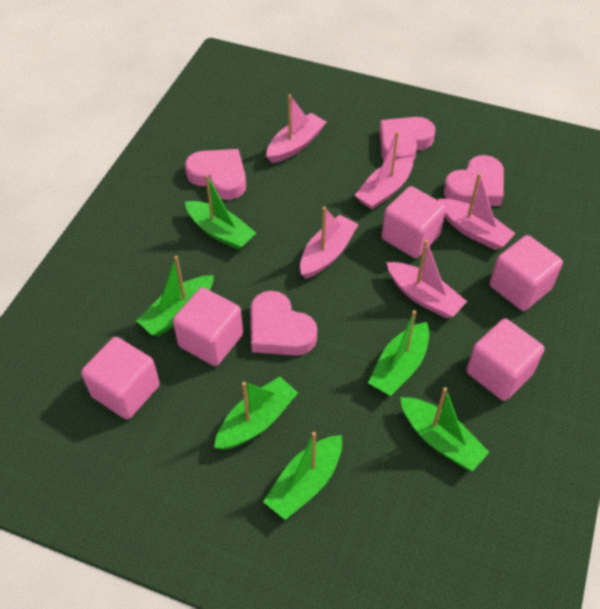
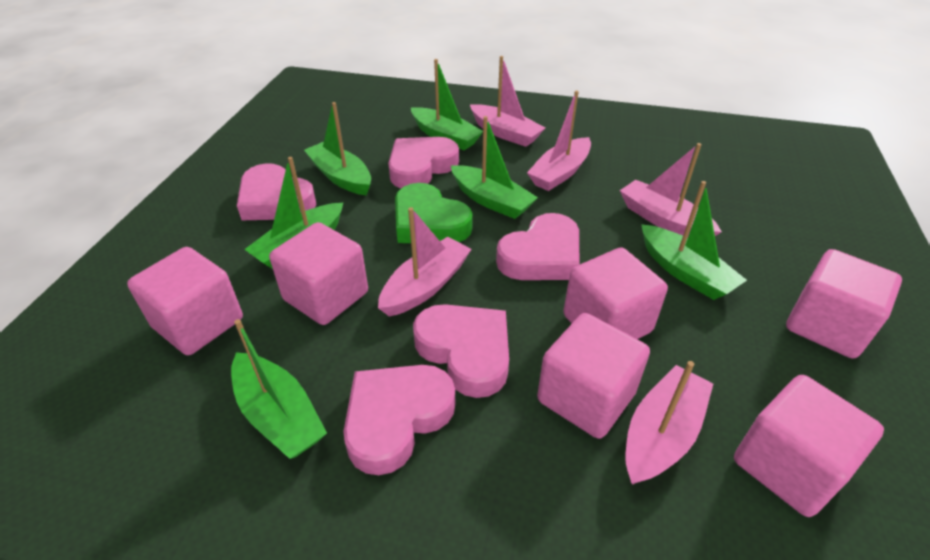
green heart: 0 -> 1
pink cube: 5 -> 6
pink heart: 4 -> 5

